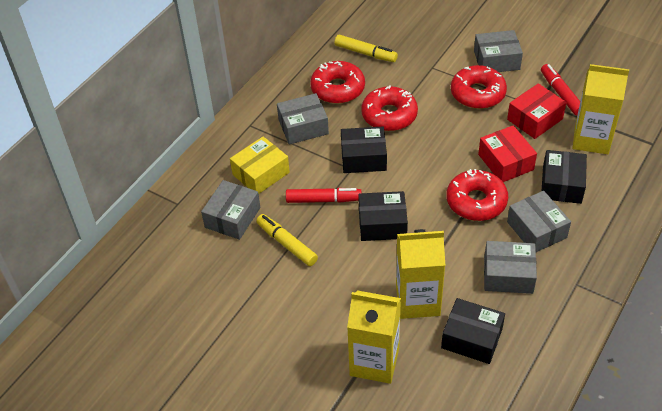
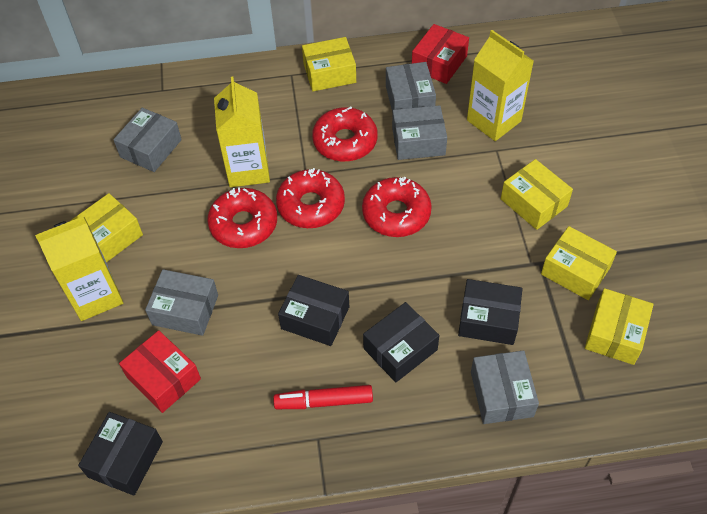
red marker: 2 -> 1
yellow box: 1 -> 5
yellow marker: 2 -> 0

